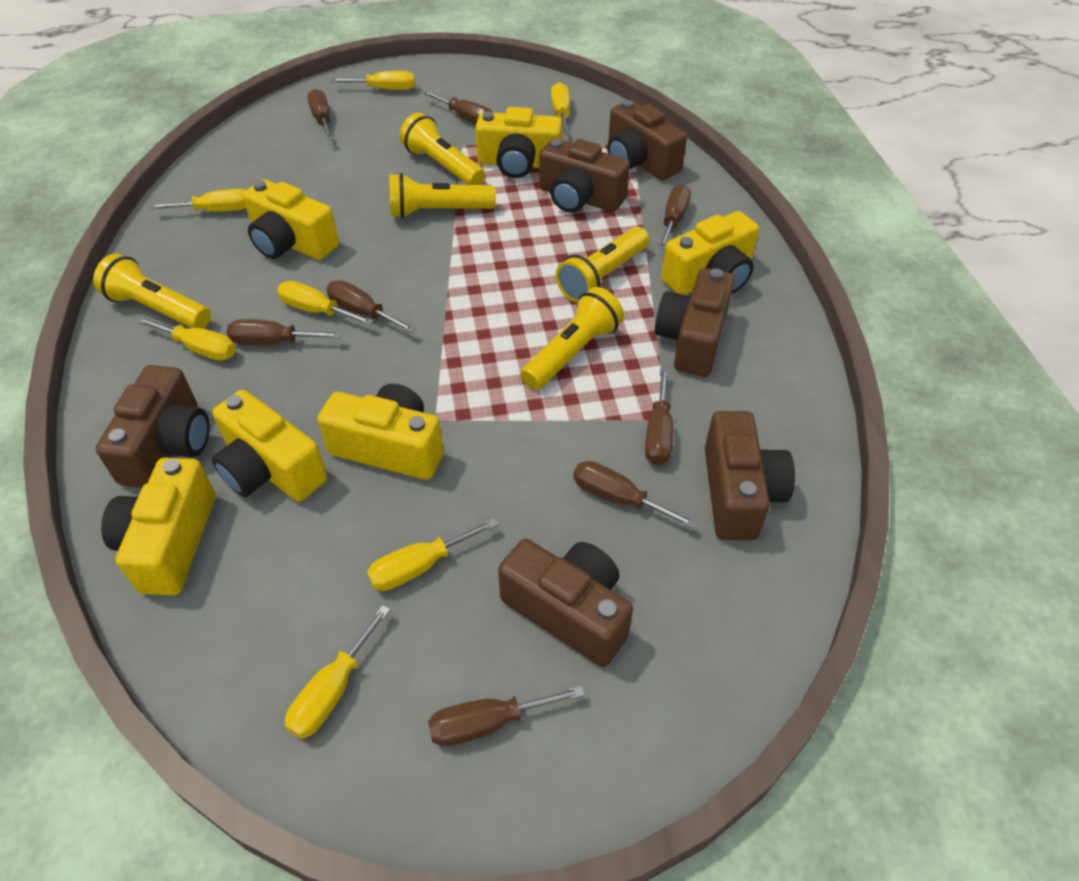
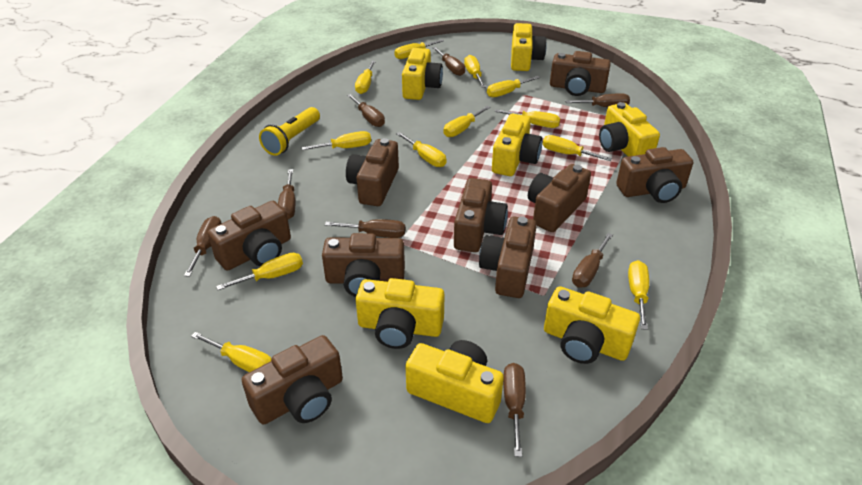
brown camera: 6 -> 9
yellow camera: 6 -> 7
yellow flashlight: 5 -> 1
yellow screwdriver: 7 -> 12

